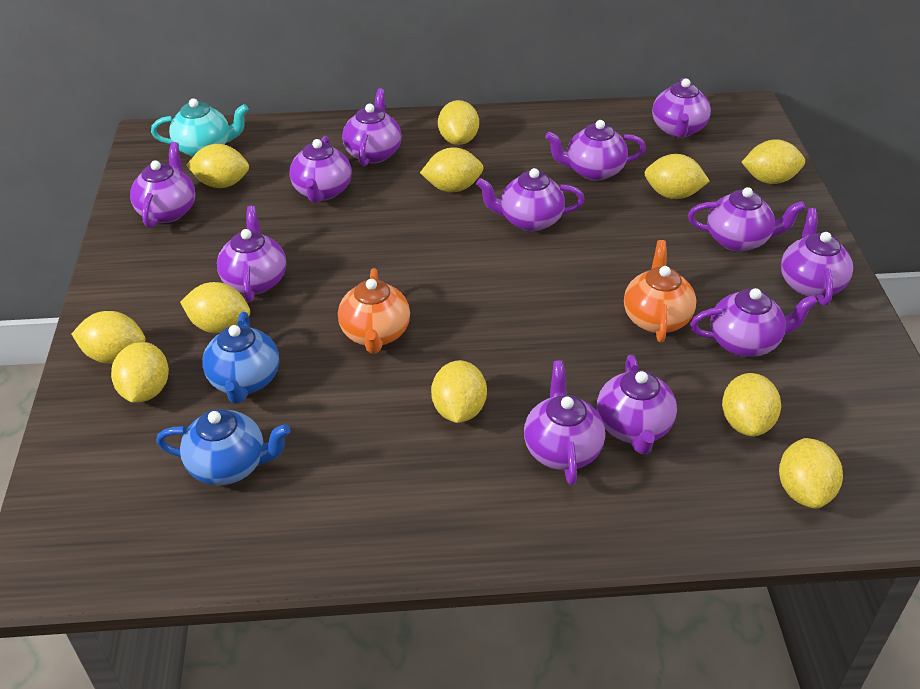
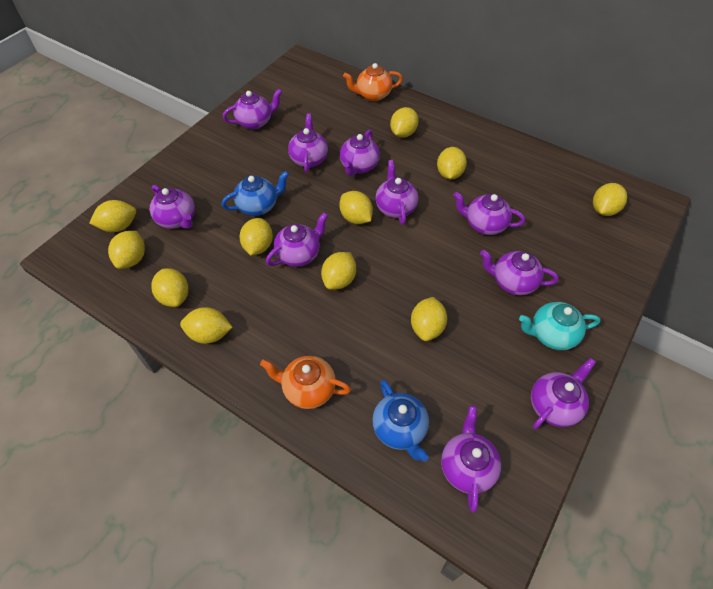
purple teapot: 12 -> 10

